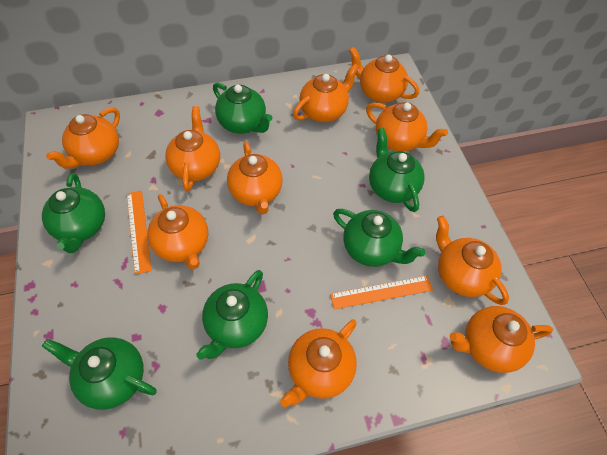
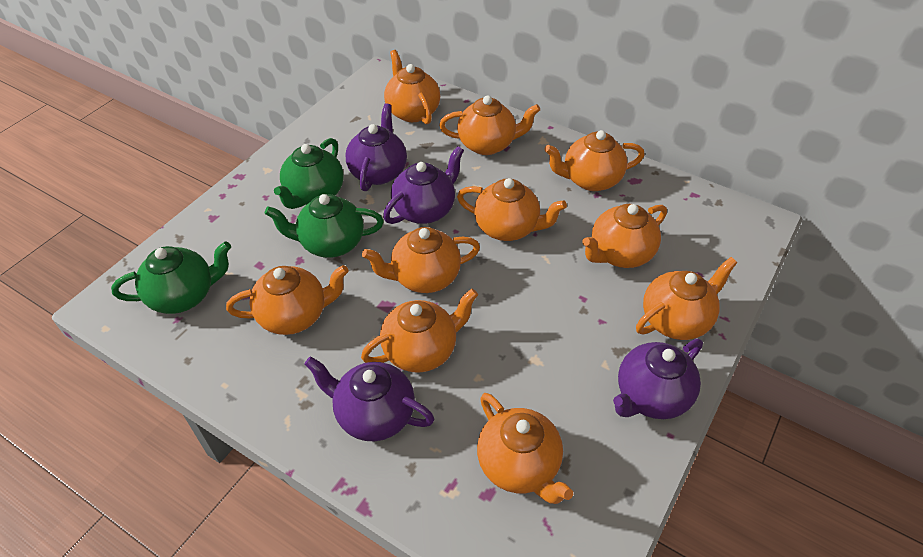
green teapot: 6 -> 3
orange ruler: 2 -> 0
purple teapot: 0 -> 4

